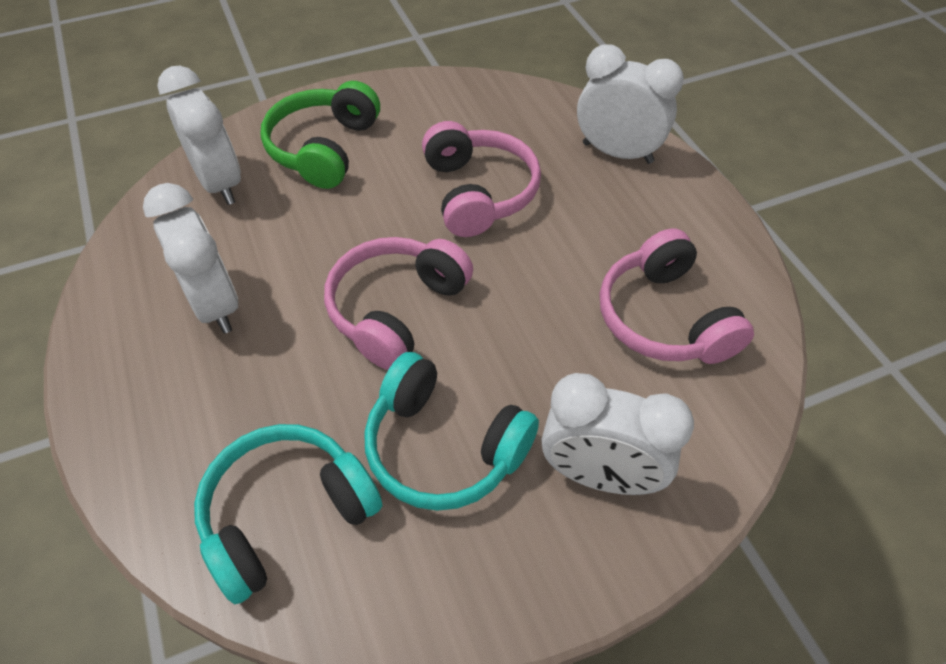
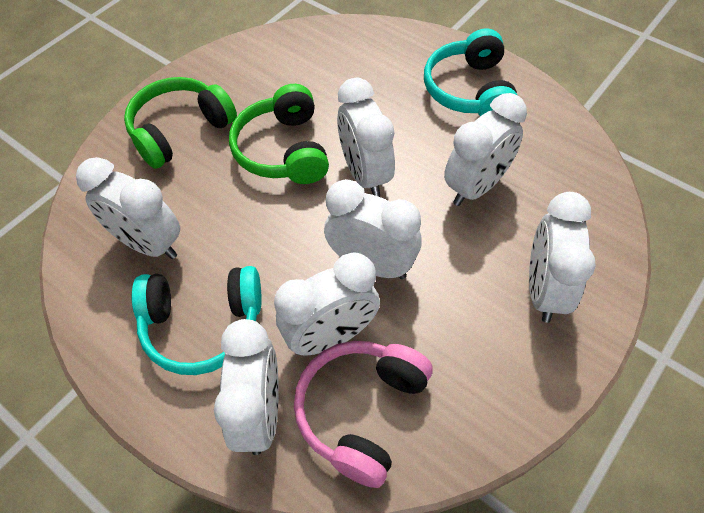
green headphones: 1 -> 2
pink headphones: 3 -> 1
white clock: 4 -> 7

